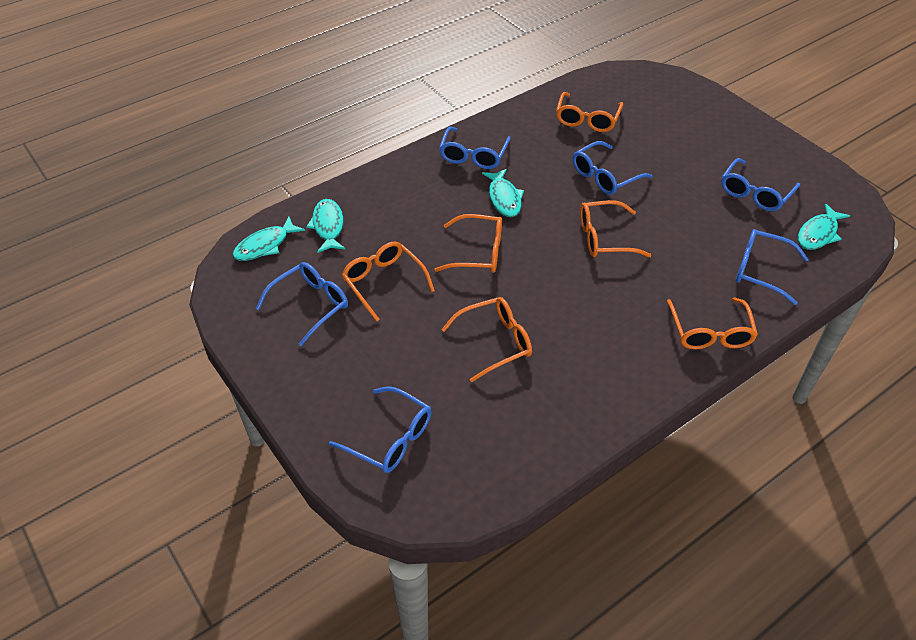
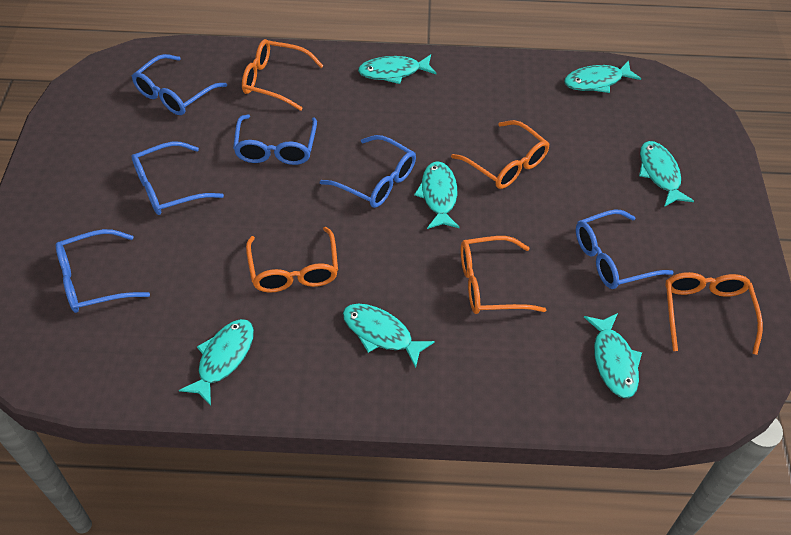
orange glasses: 6 -> 5
turquoise fish: 4 -> 7

